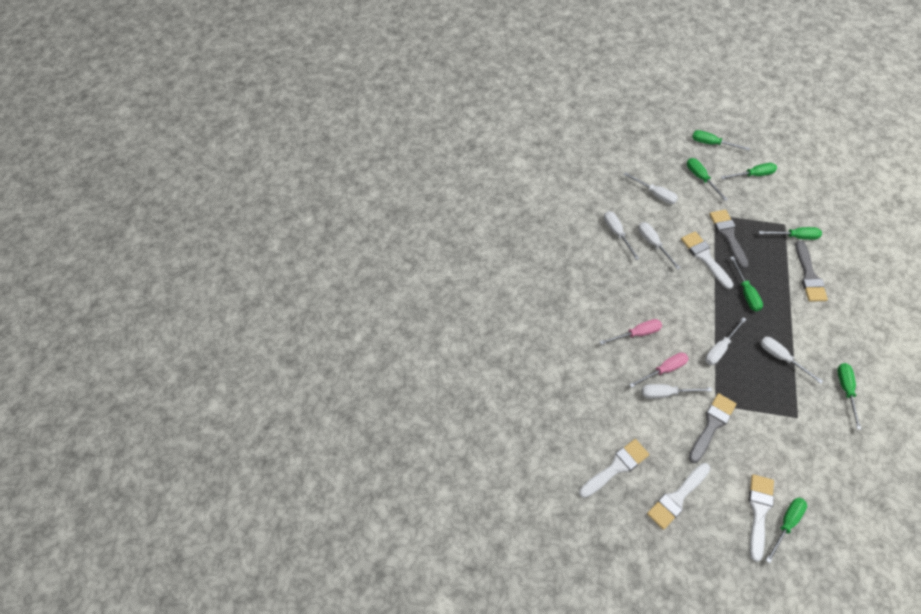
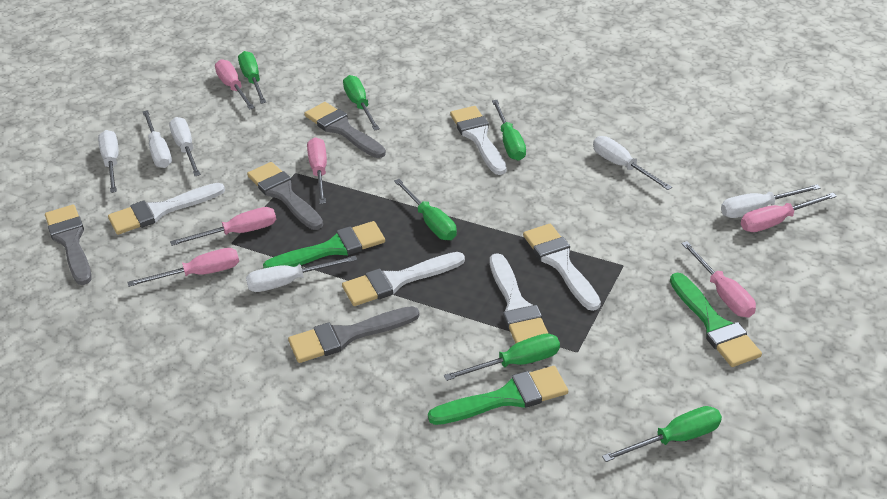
green brush: 0 -> 3
green screwdriver: 7 -> 6
grey brush: 3 -> 4
pink screwdriver: 2 -> 6
white brush: 4 -> 5

